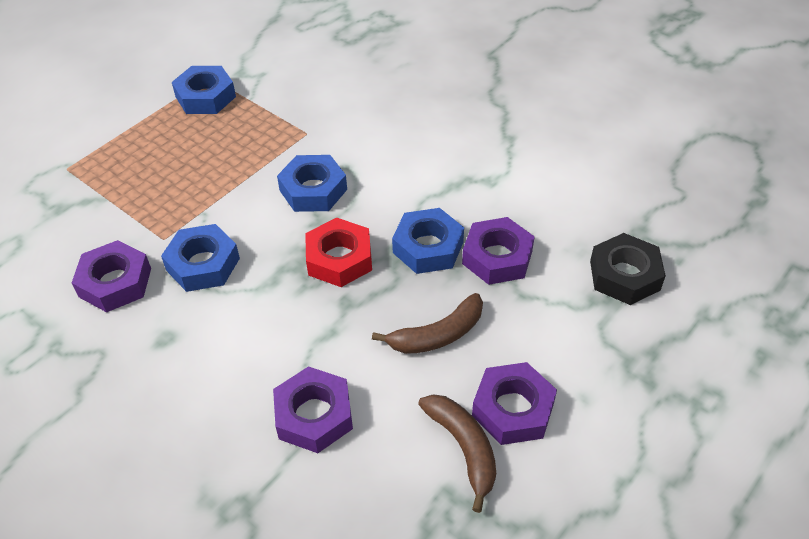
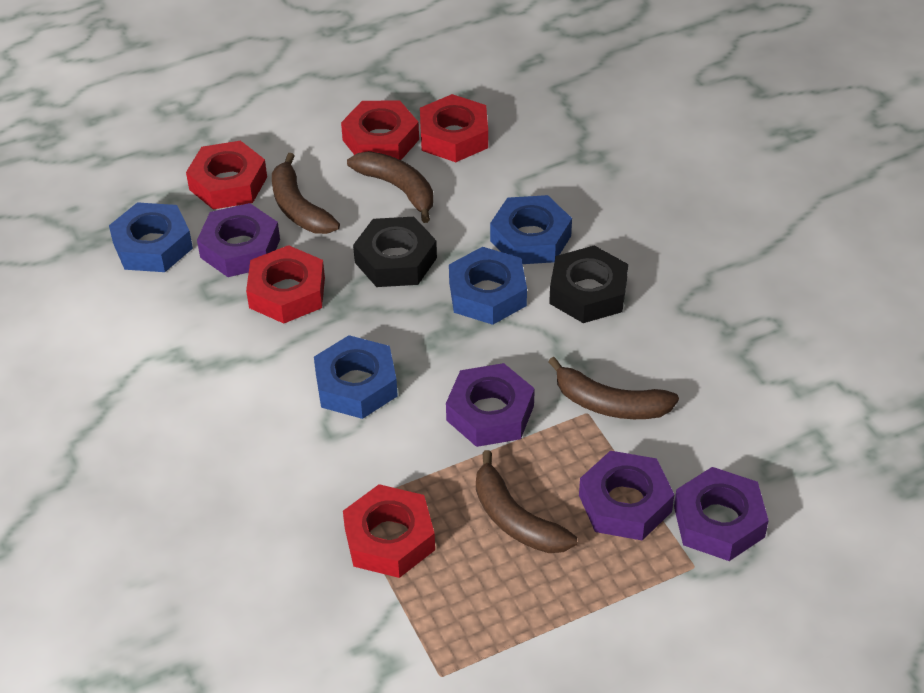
black nut: 1 -> 2
brown banana: 2 -> 4
red nut: 1 -> 5

